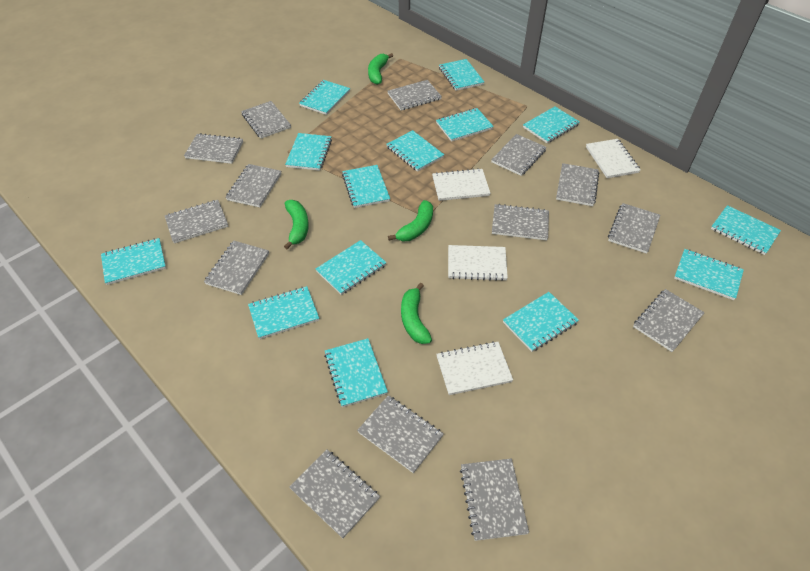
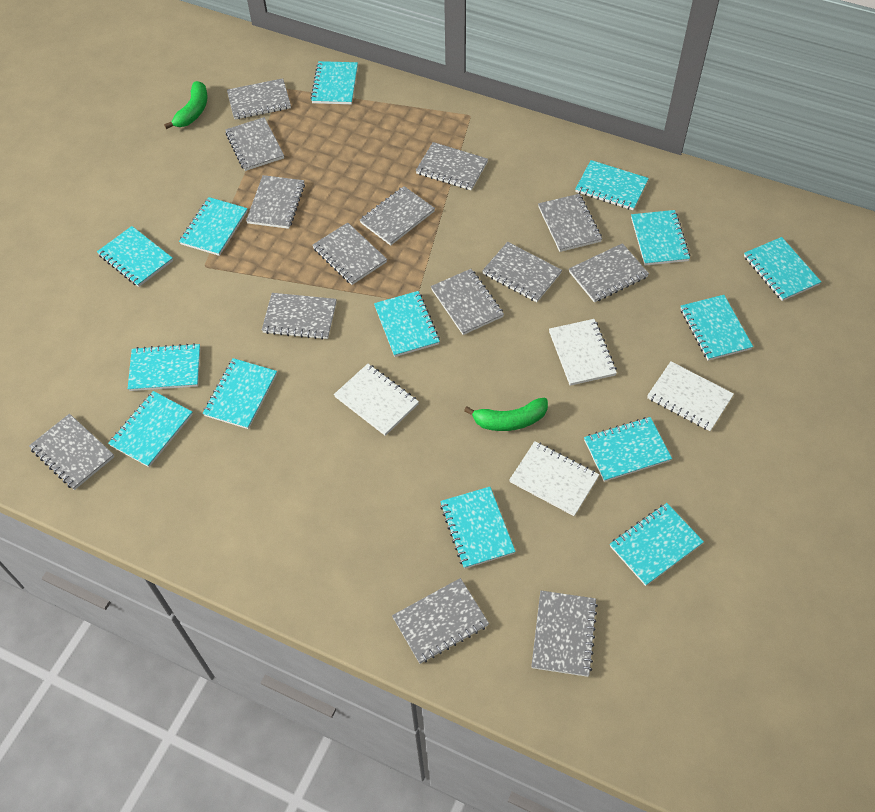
green banana: 4 -> 2

